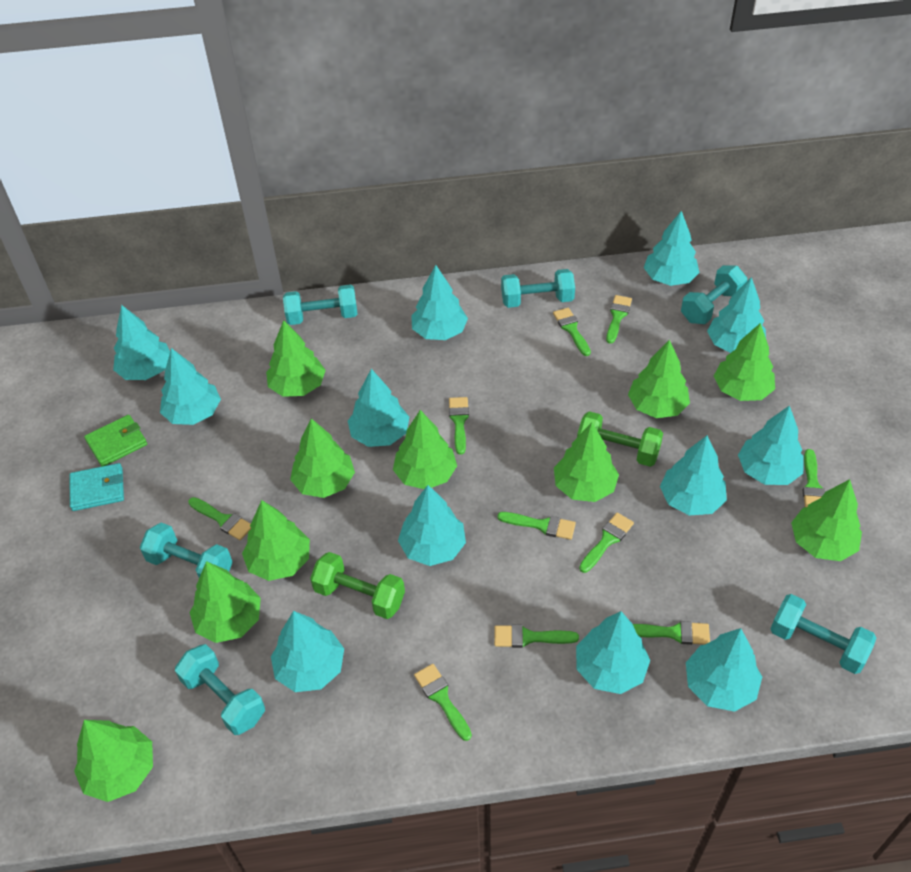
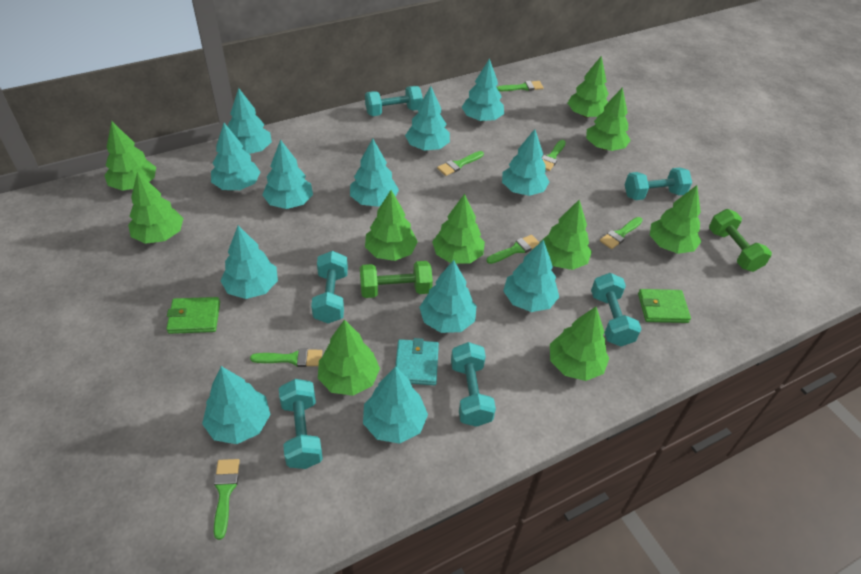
green brush: 10 -> 7
green wallet: 1 -> 2

